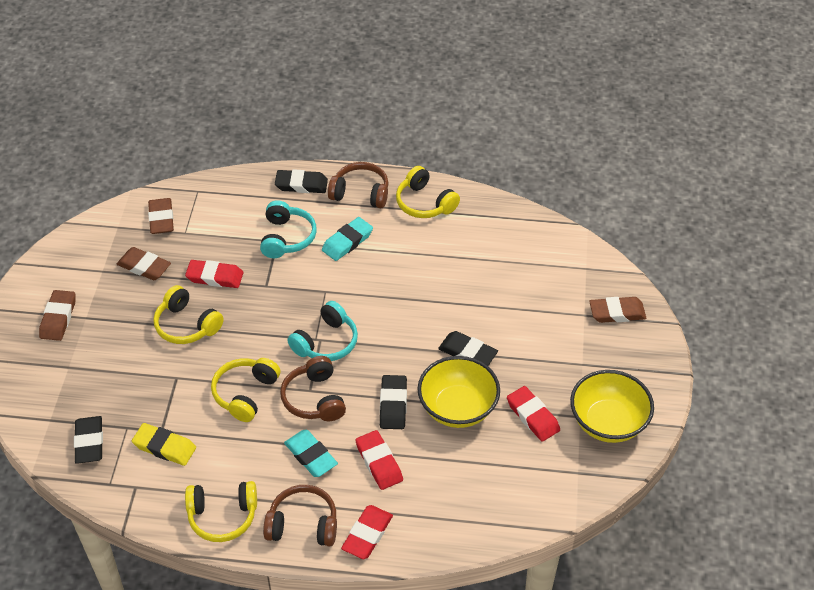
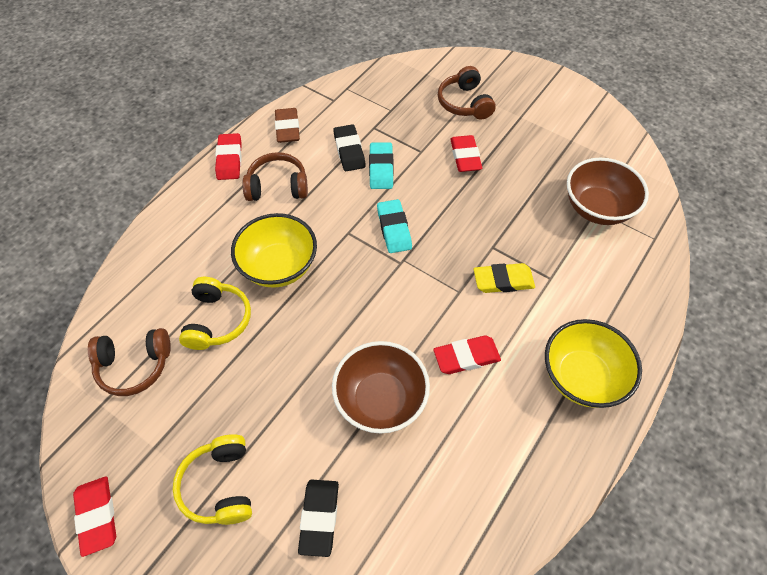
black eraser: 4 -> 2
brown bowl: 0 -> 2
brown eraser: 4 -> 1
turquoise headphones: 2 -> 0
yellow headphones: 4 -> 2

